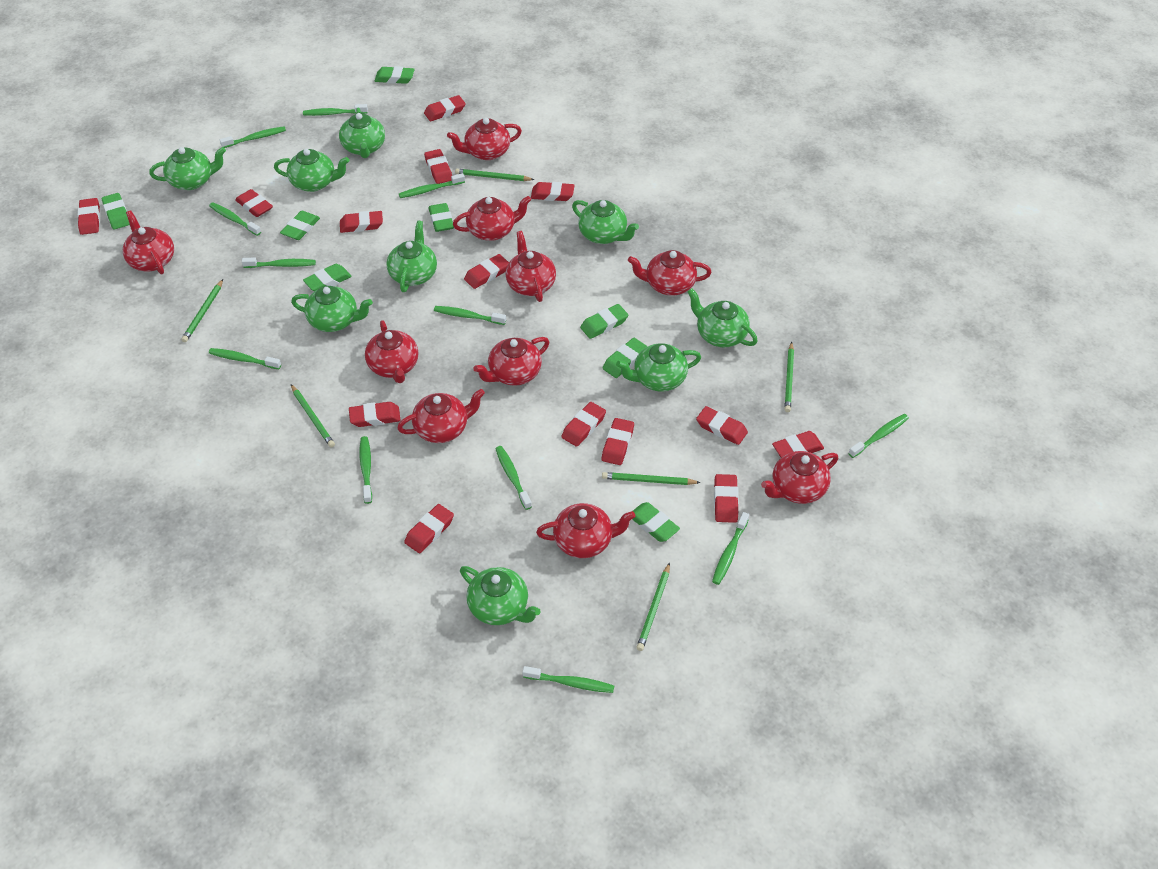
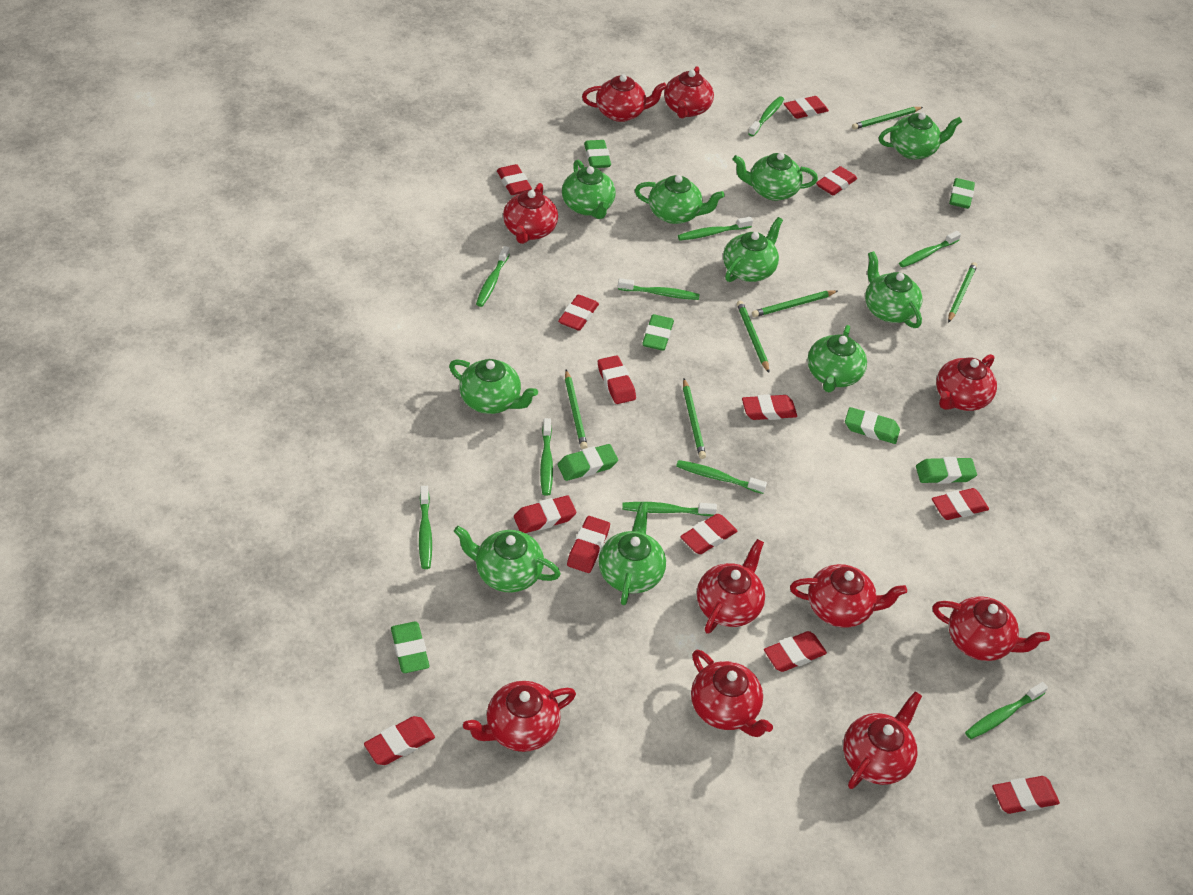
green eraser: 8 -> 7
green teapot: 9 -> 10
green toothbrush: 12 -> 10
red eraser: 14 -> 13

